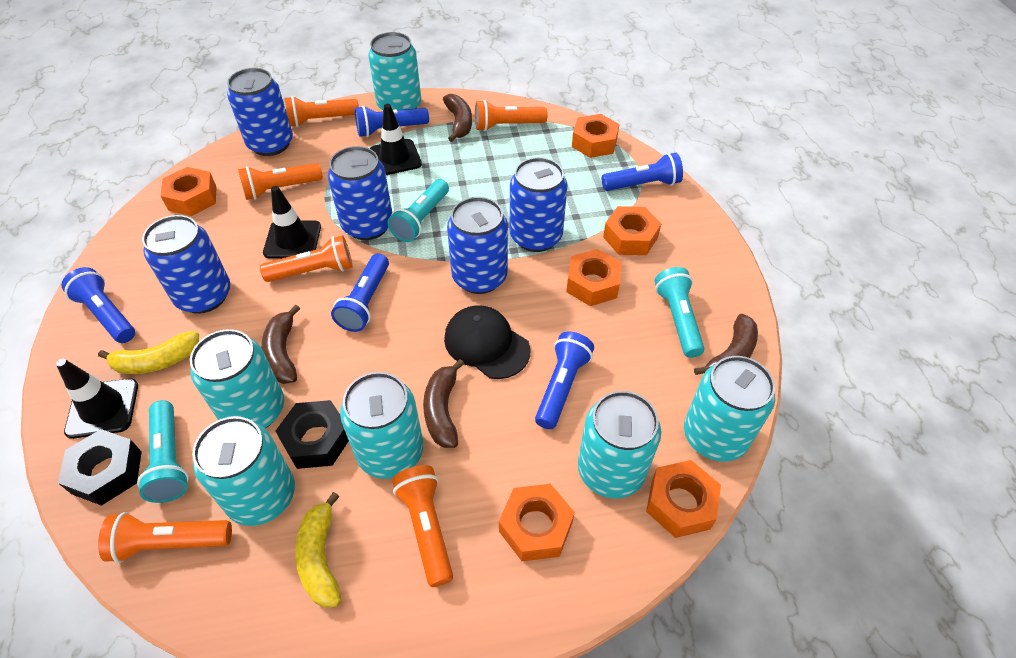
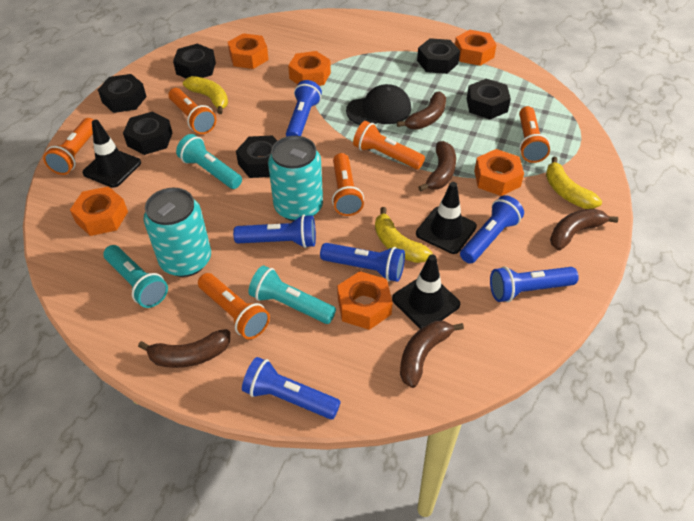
black nut: 2 -> 6
blue can: 5 -> 0
blue flashlight: 5 -> 6
brown banana: 4 -> 5
turquoise can: 6 -> 2
yellow banana: 2 -> 3

